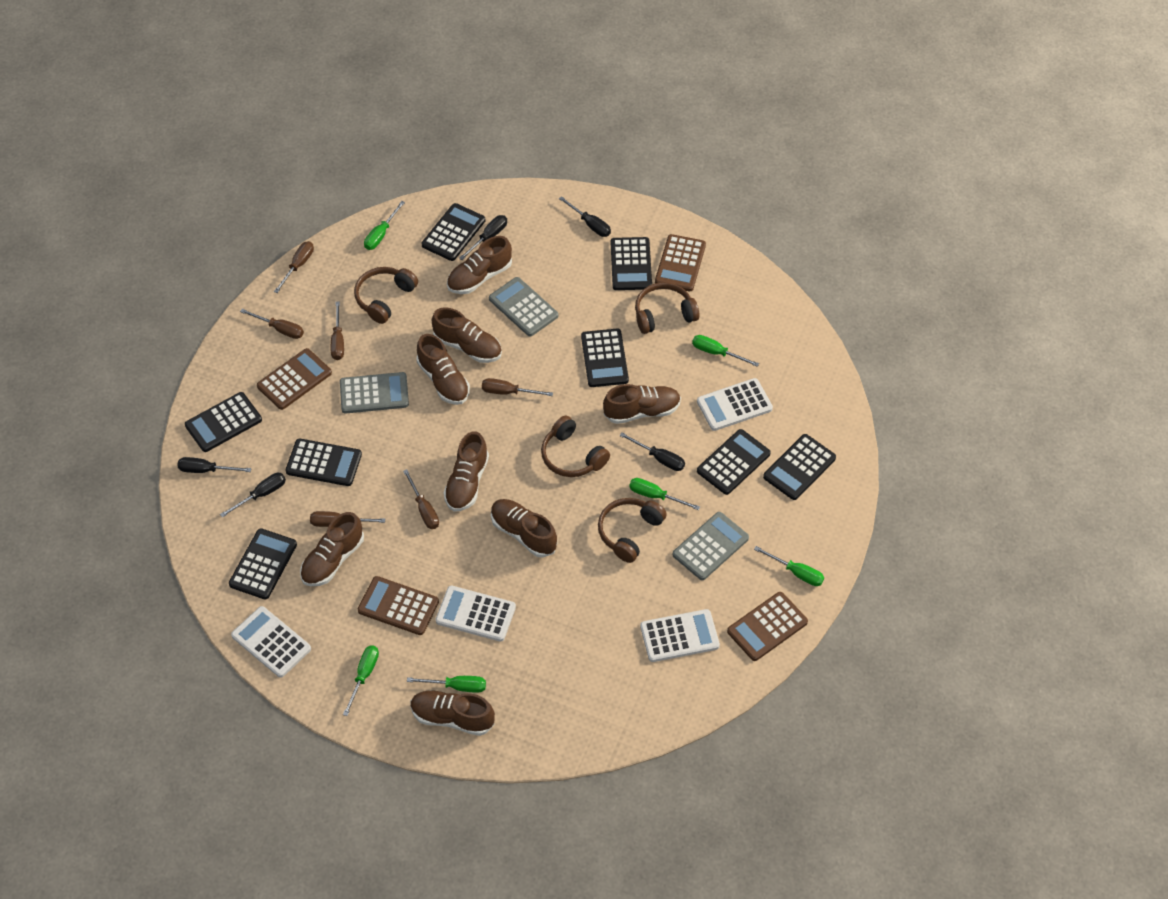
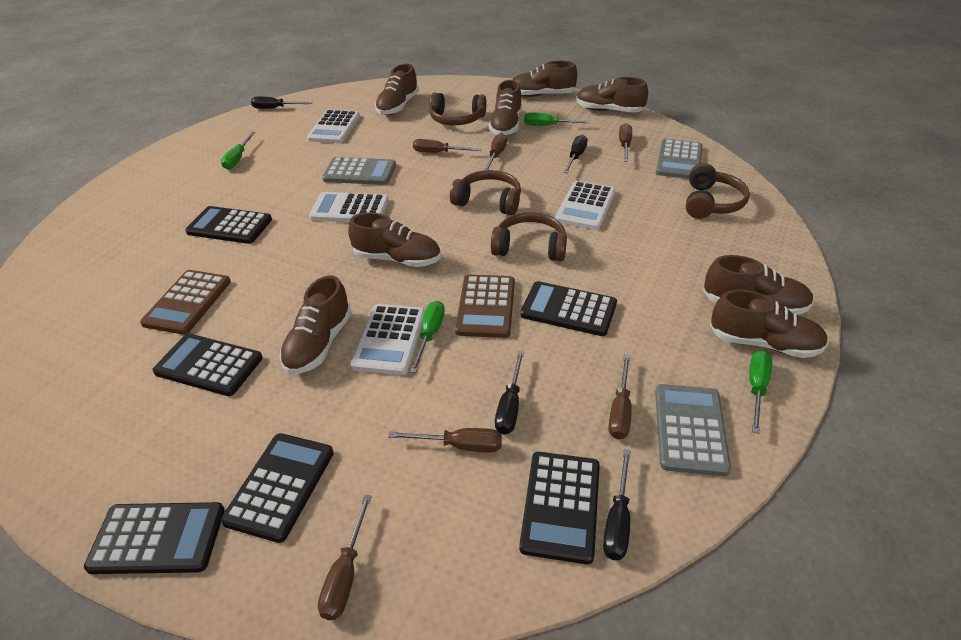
black calculator: 8 -> 6
black screwdriver: 5 -> 4
brown calculator: 4 -> 2
green screwdriver: 6 -> 4

